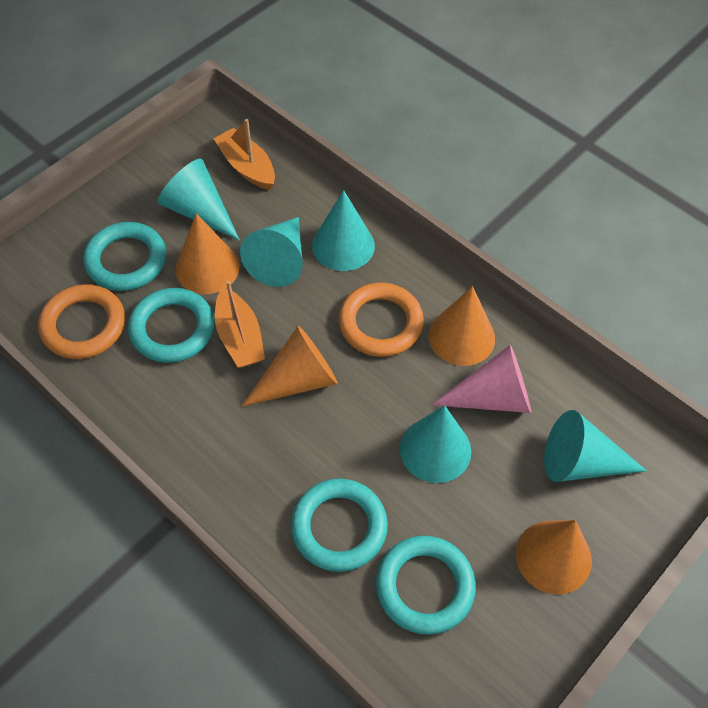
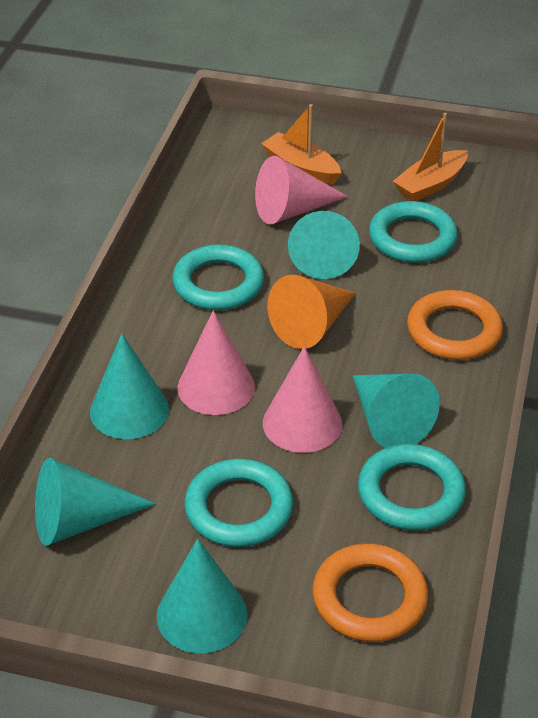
orange cone: 4 -> 1
pink cone: 1 -> 3

